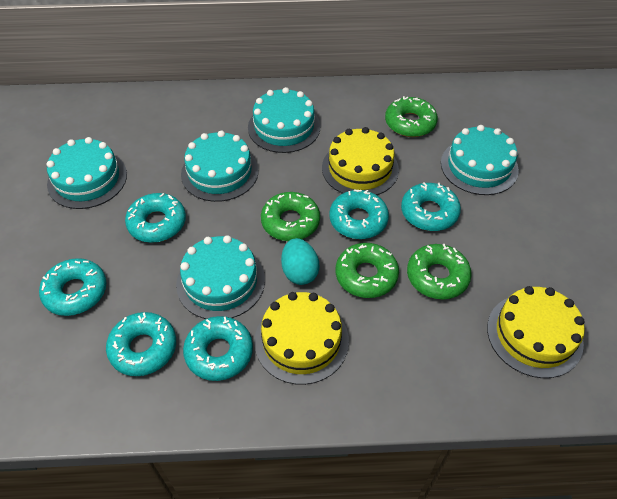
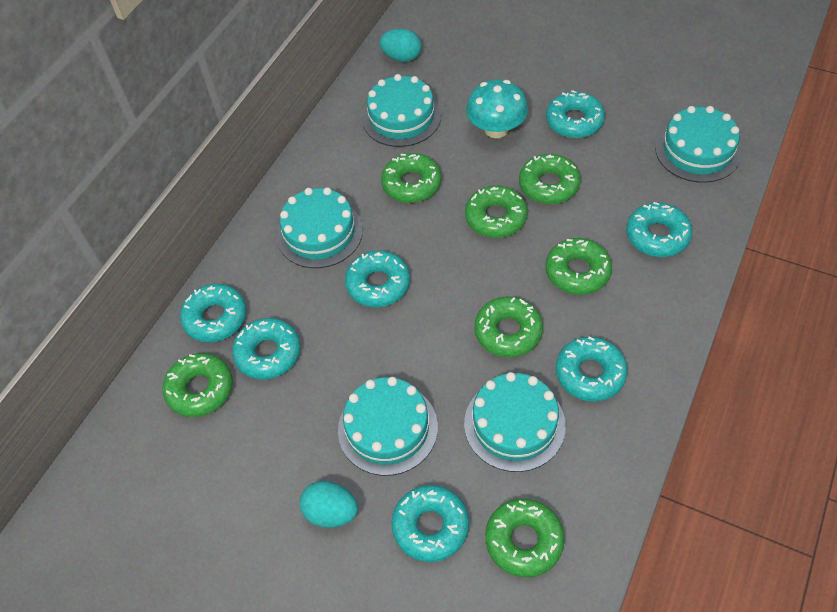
green donut: 4 -> 7
turquoise donut: 6 -> 7
turquoise egg: 1 -> 2
turquoise mushroom: 0 -> 1
yellow cake: 3 -> 0

